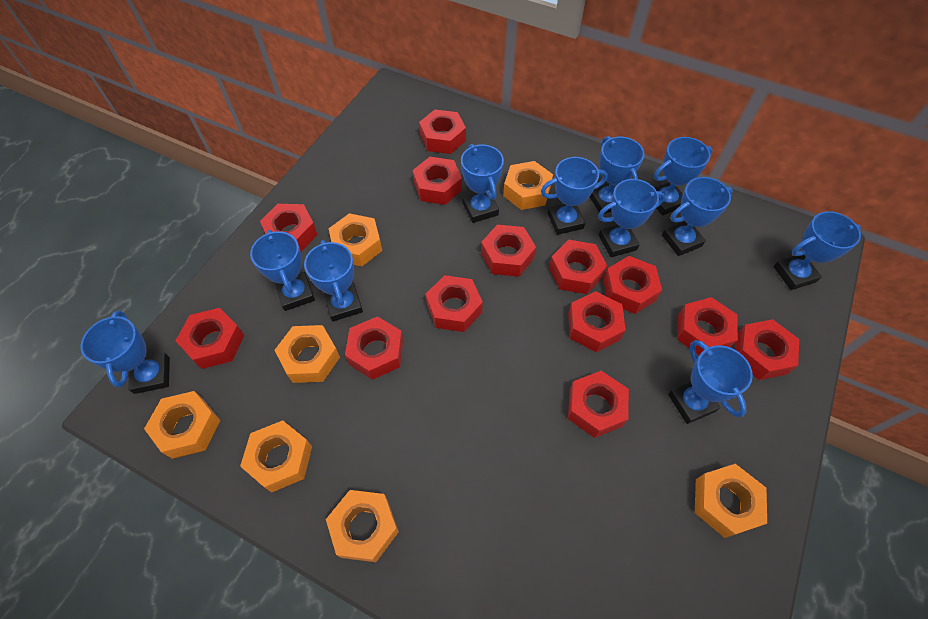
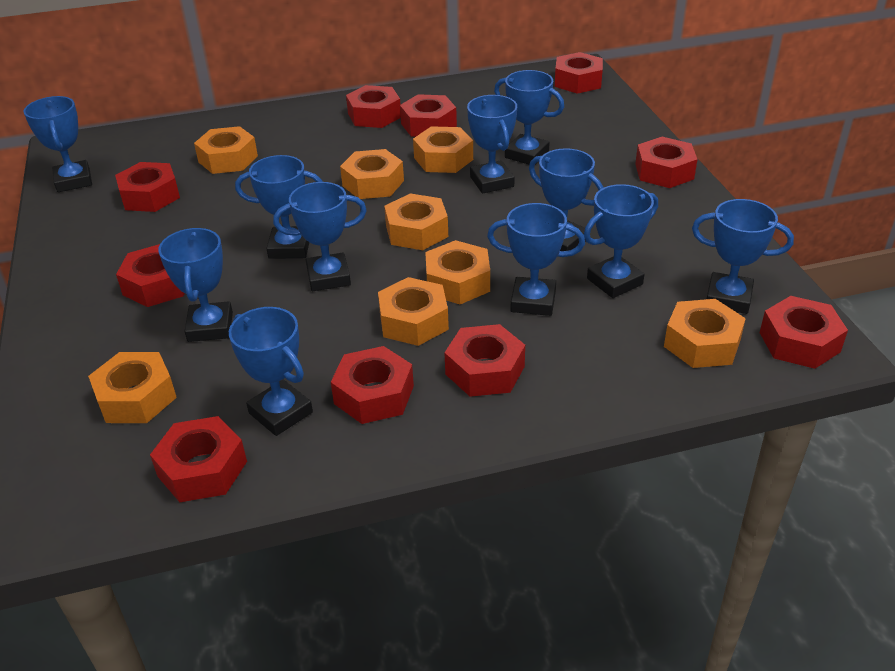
orange nut: 7 -> 8
red nut: 13 -> 10

